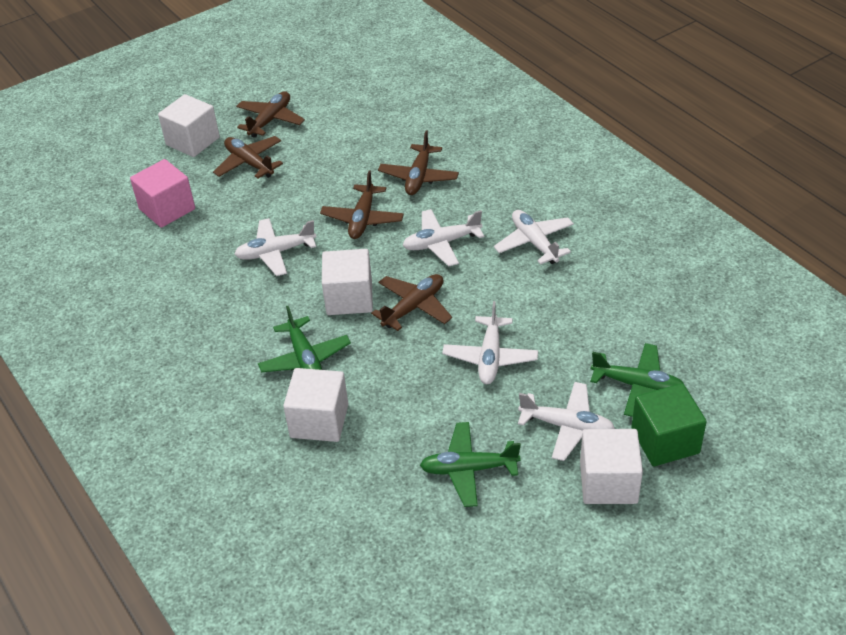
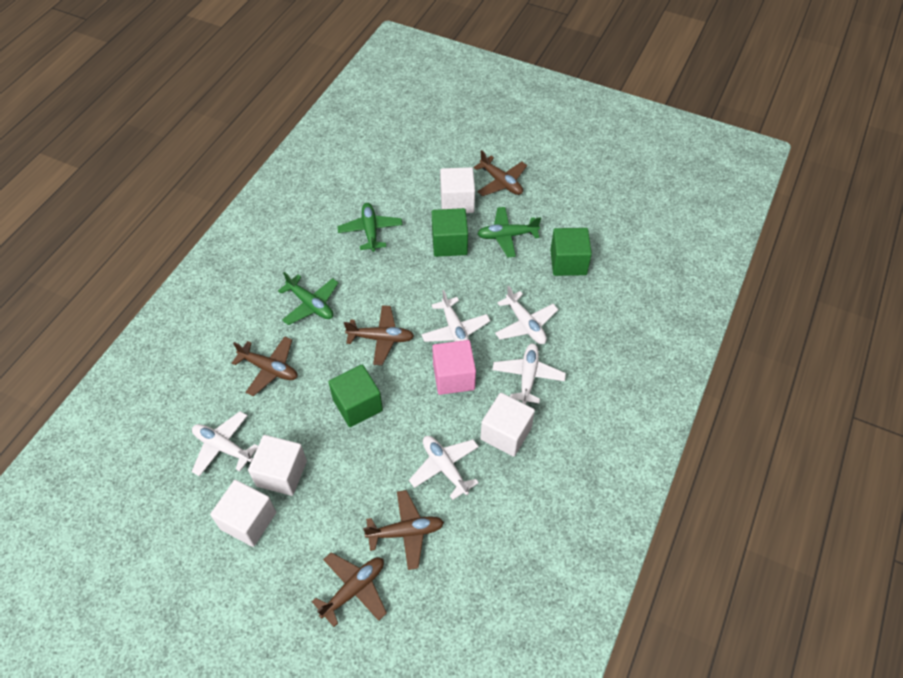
green cube: 1 -> 3

